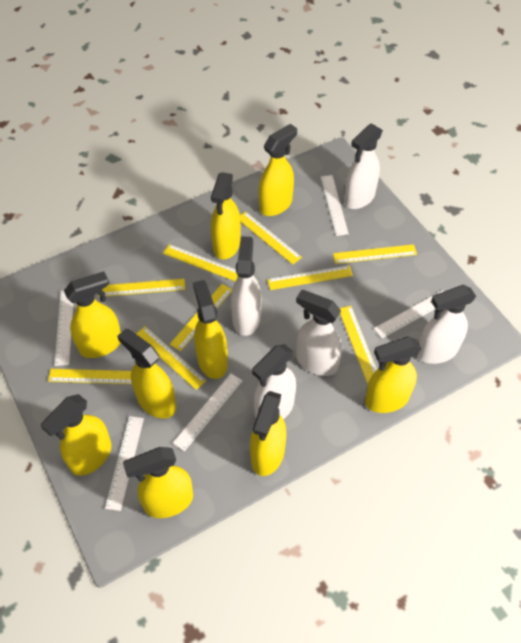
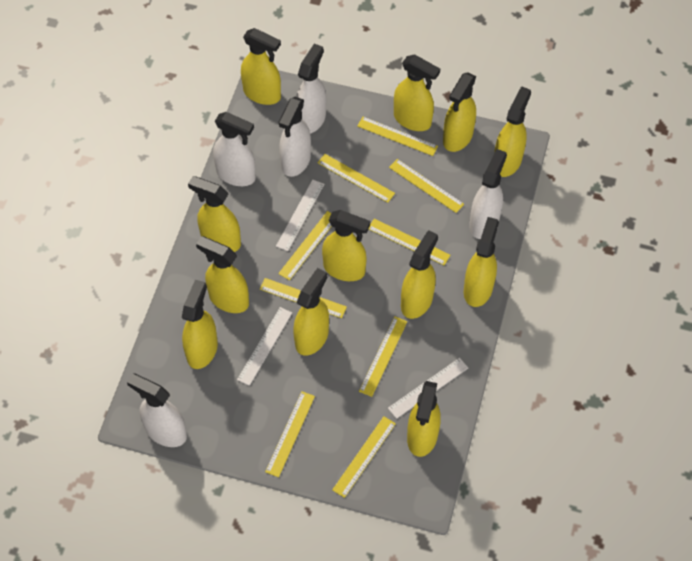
white ruler: 5 -> 3
yellow spray bottle: 9 -> 12

